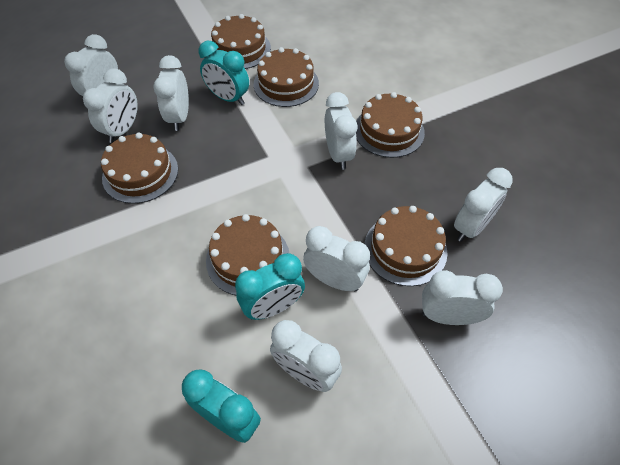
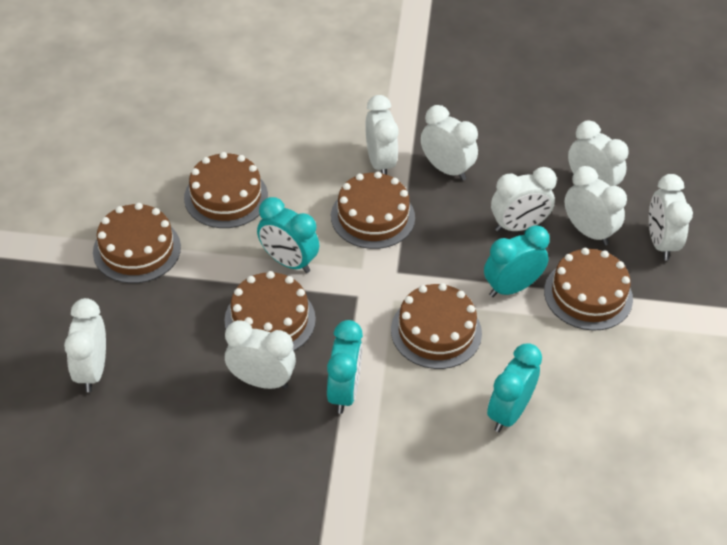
turquoise clock: 3 -> 4

